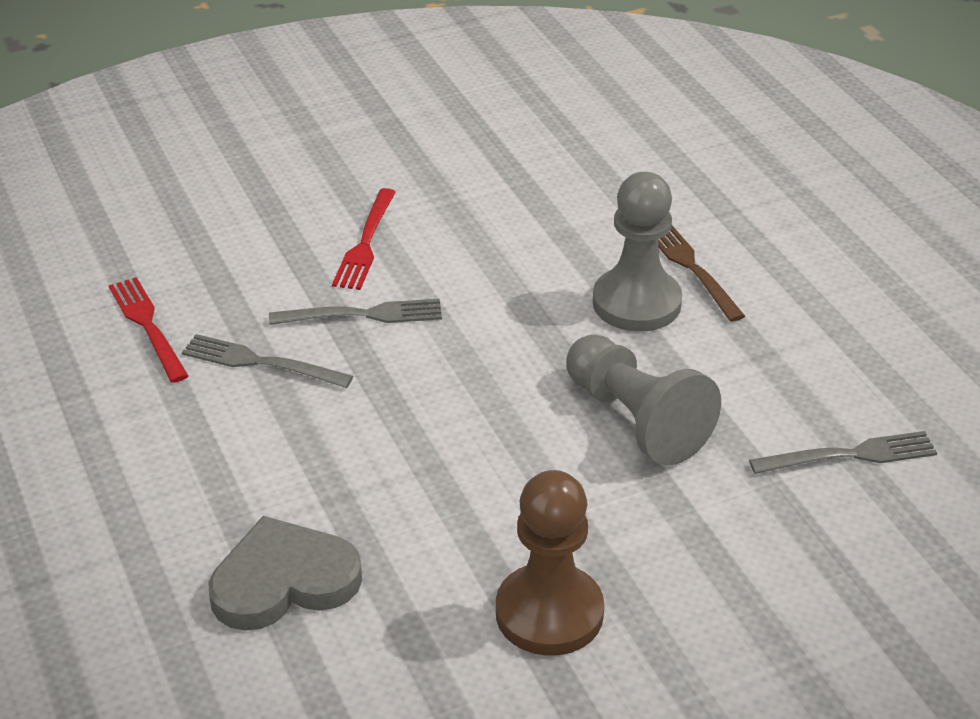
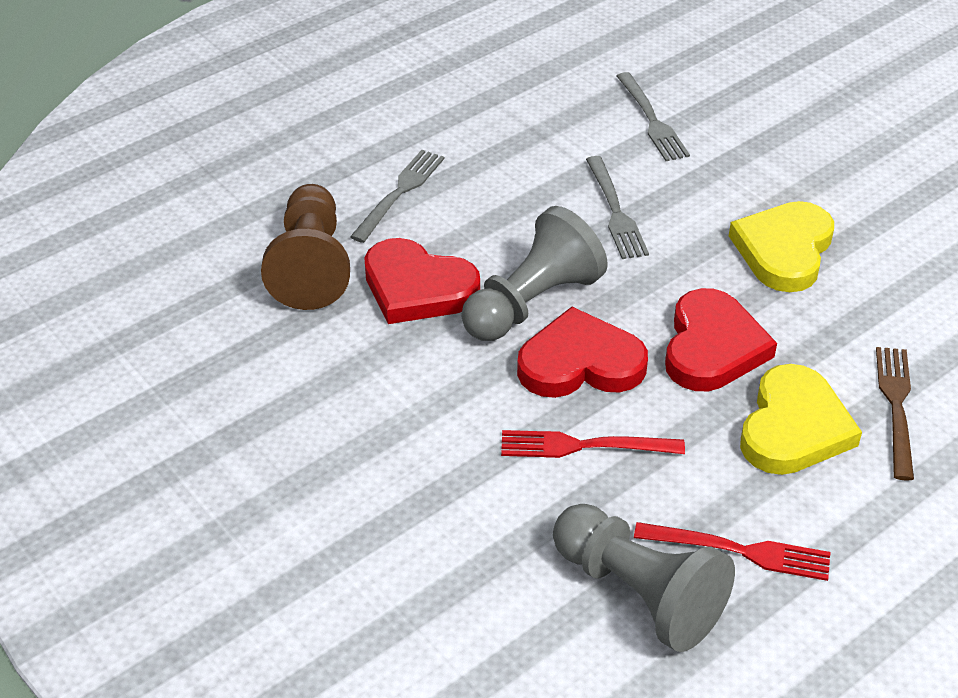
grey heart: 1 -> 0
red heart: 0 -> 3
yellow heart: 0 -> 2

